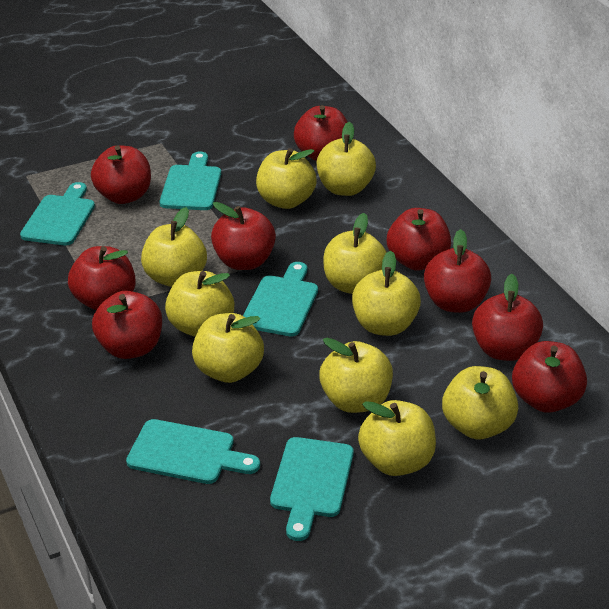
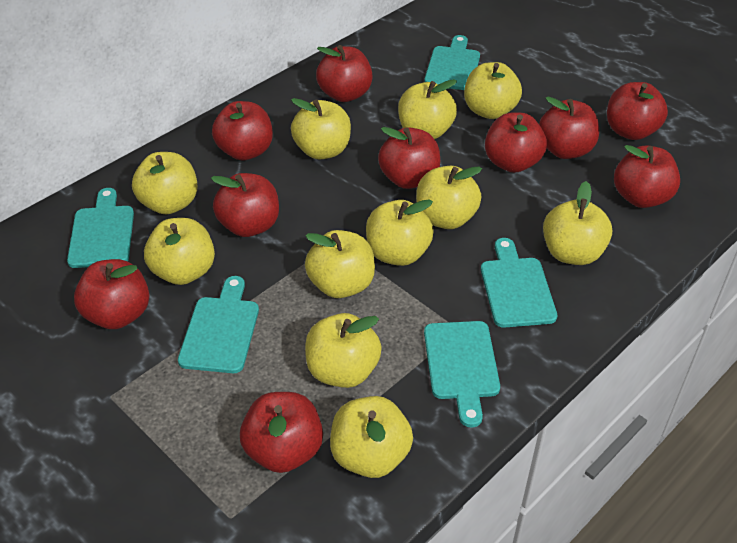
red apple: 9 -> 10
yellow apple: 10 -> 11

